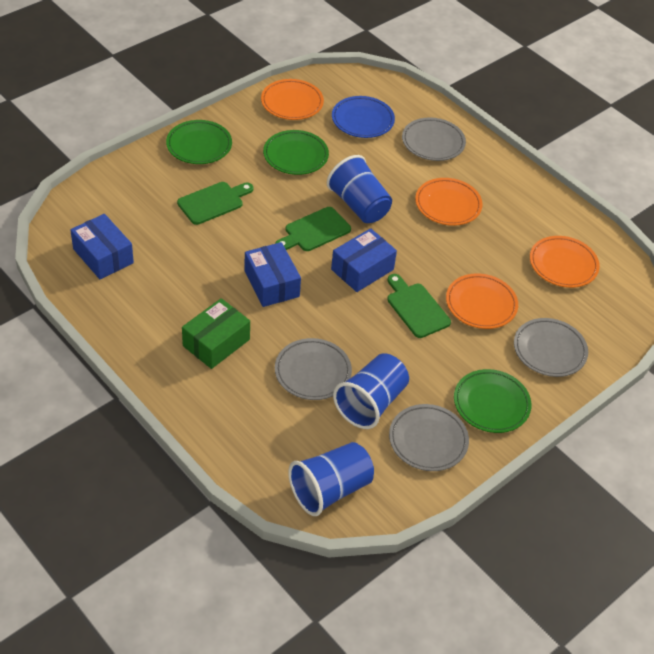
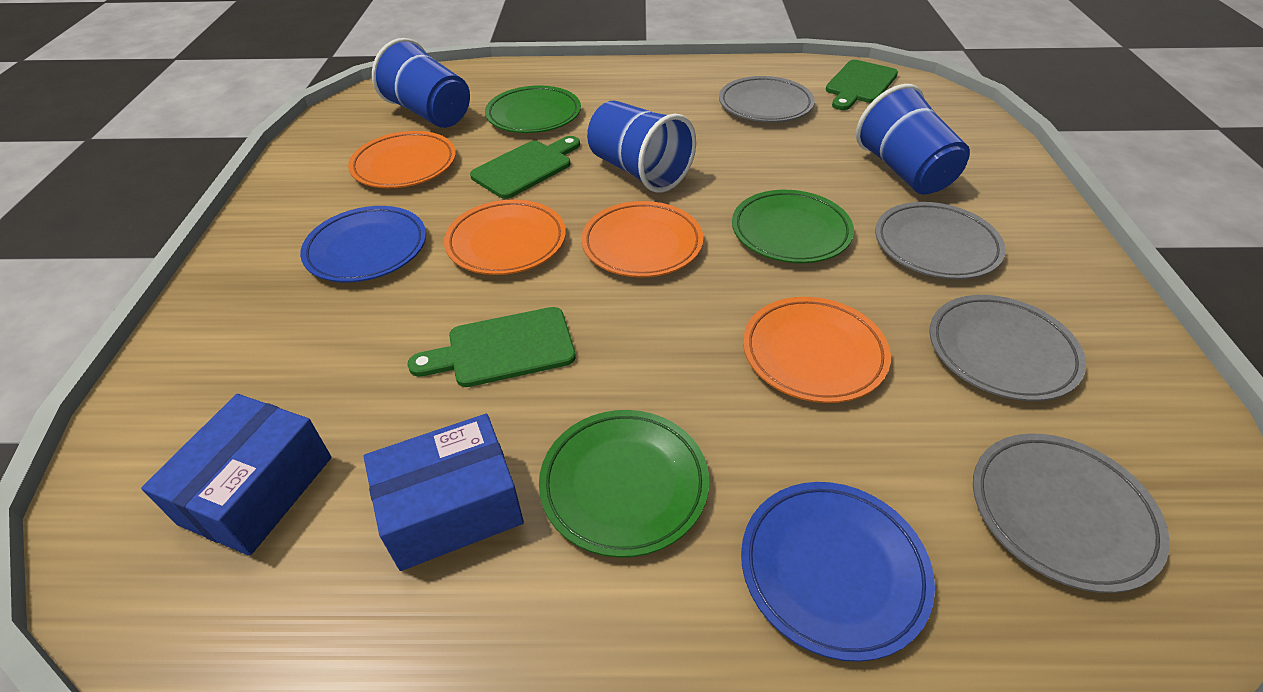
blue box: 3 -> 2
blue plate: 1 -> 2
green box: 1 -> 0

